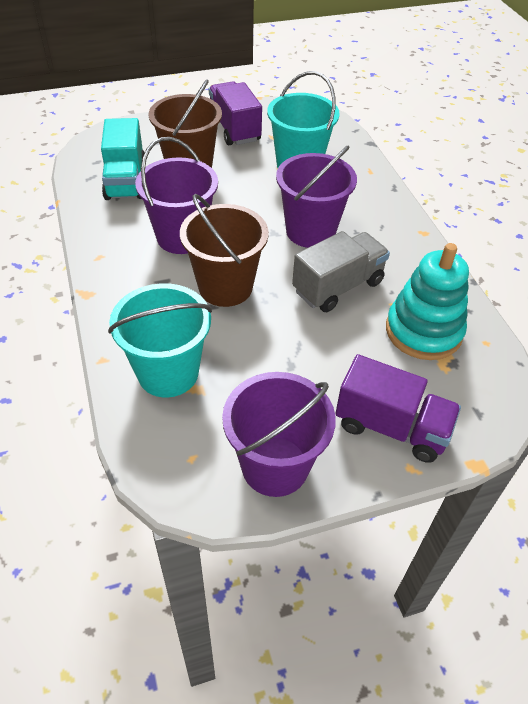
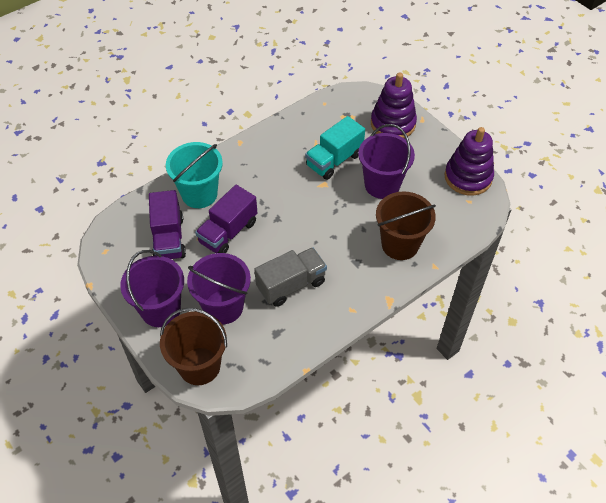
purple stacking toy: 0 -> 2
turquoise bucket: 2 -> 1
turquoise stacking toy: 1 -> 0

